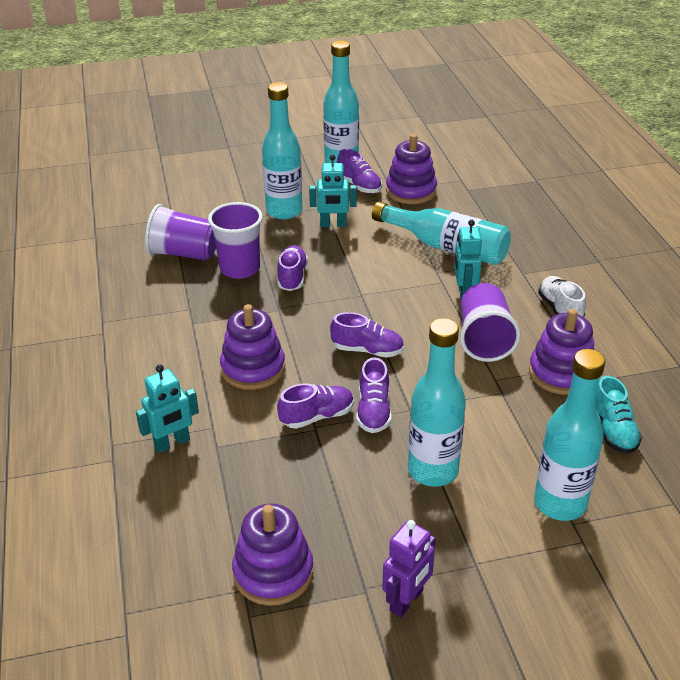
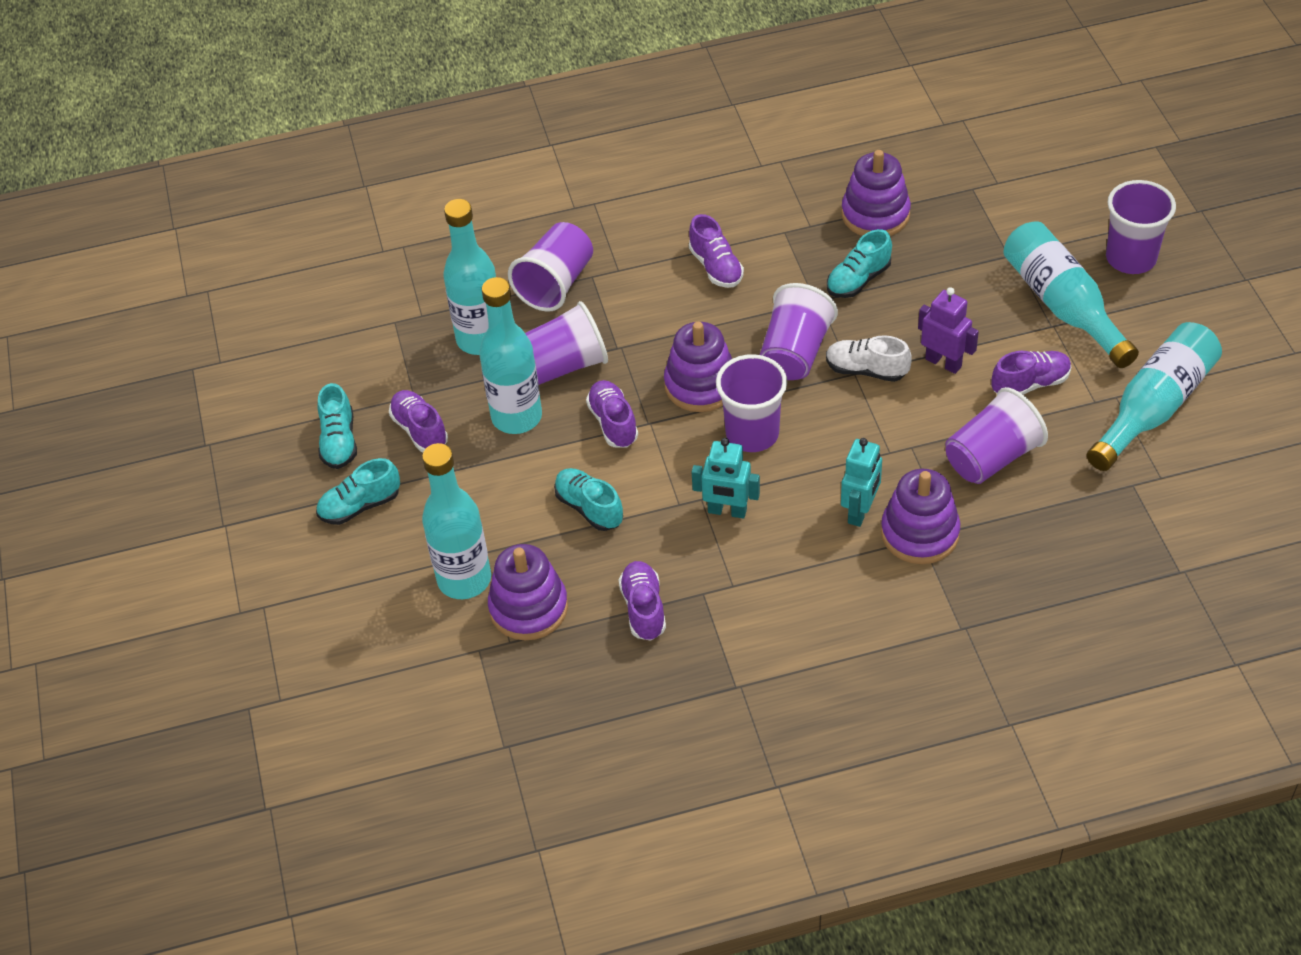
purple cup: 3 -> 6
turquoise robot: 3 -> 2
turquoise shoe: 1 -> 4

